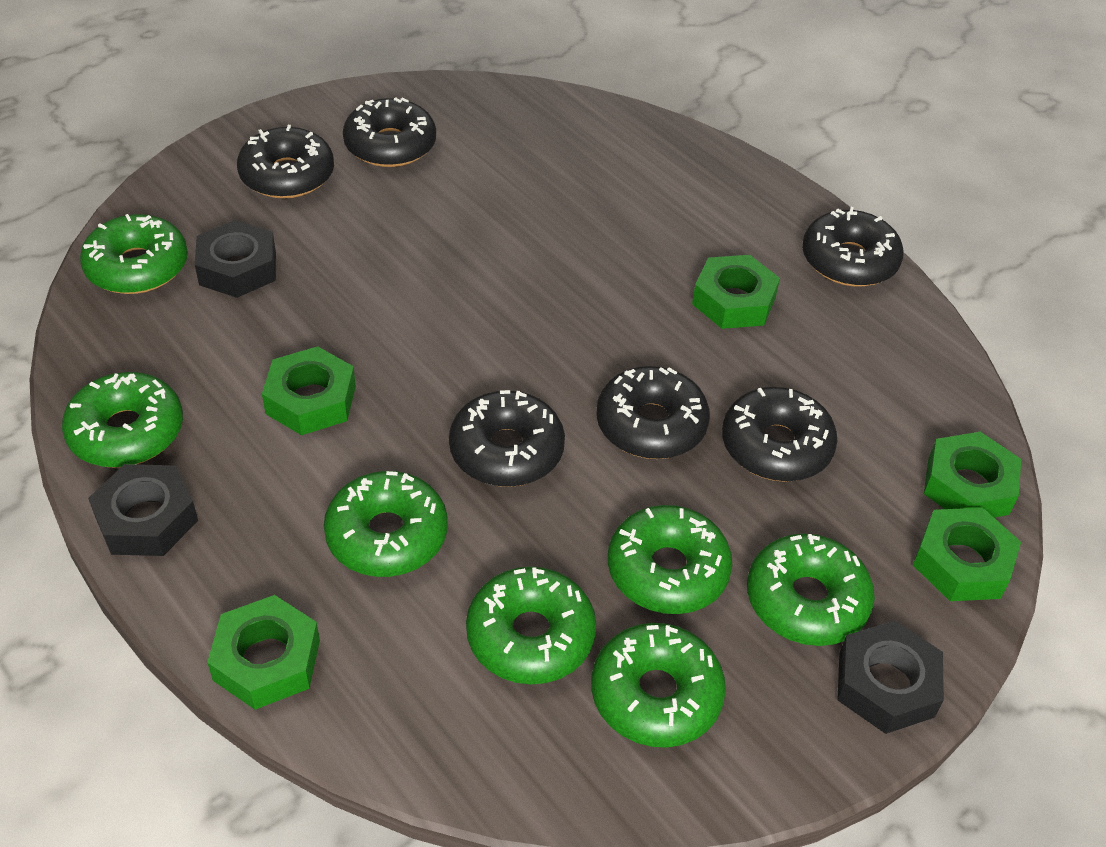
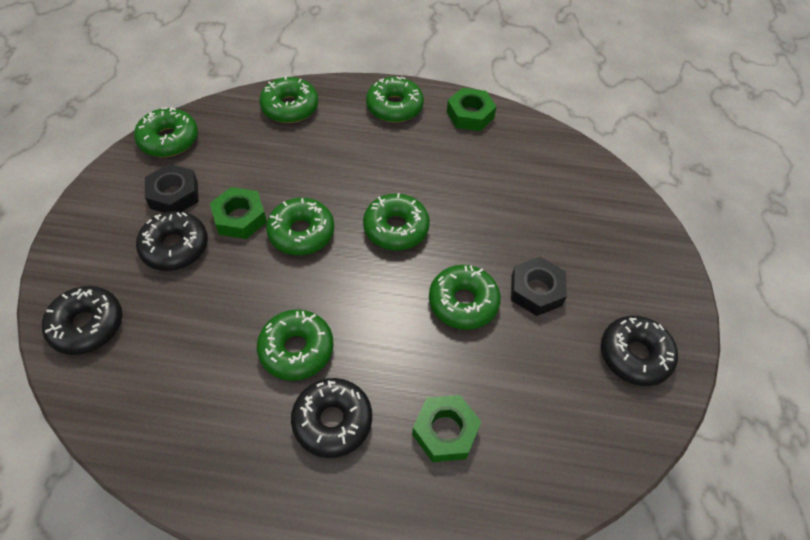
black donut: 6 -> 4
black nut: 3 -> 2
green nut: 5 -> 3

